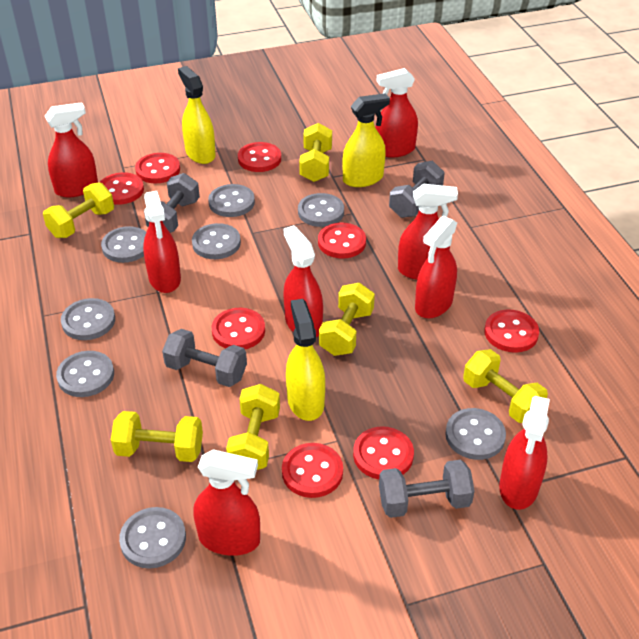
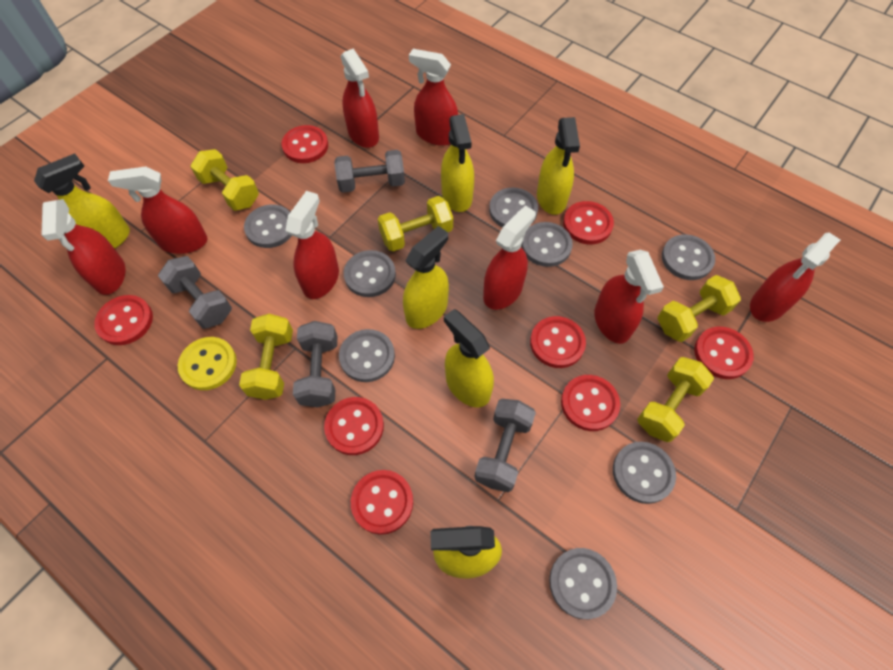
yellow button: 0 -> 1
yellow dumbbell: 6 -> 5
yellow spray bottle: 3 -> 6

